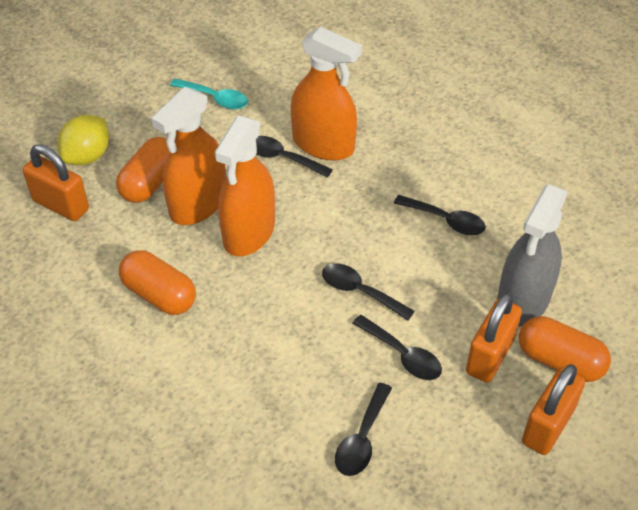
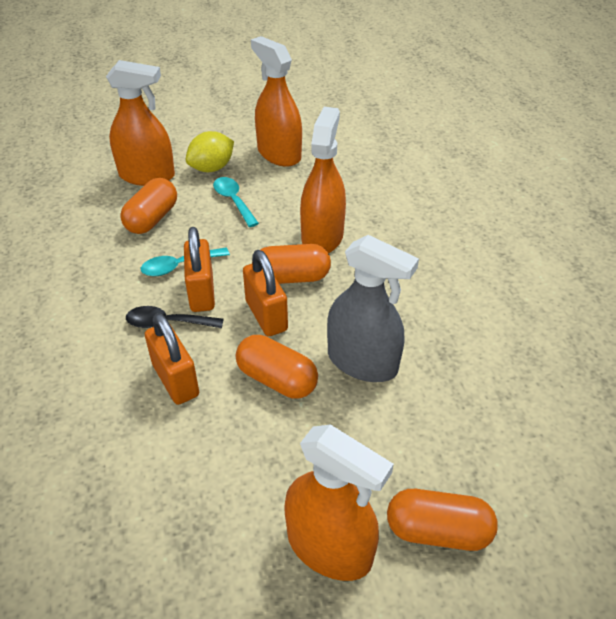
black spoon: 5 -> 1
orange capsule: 3 -> 4
orange spray bottle: 3 -> 4
turquoise spoon: 1 -> 2

